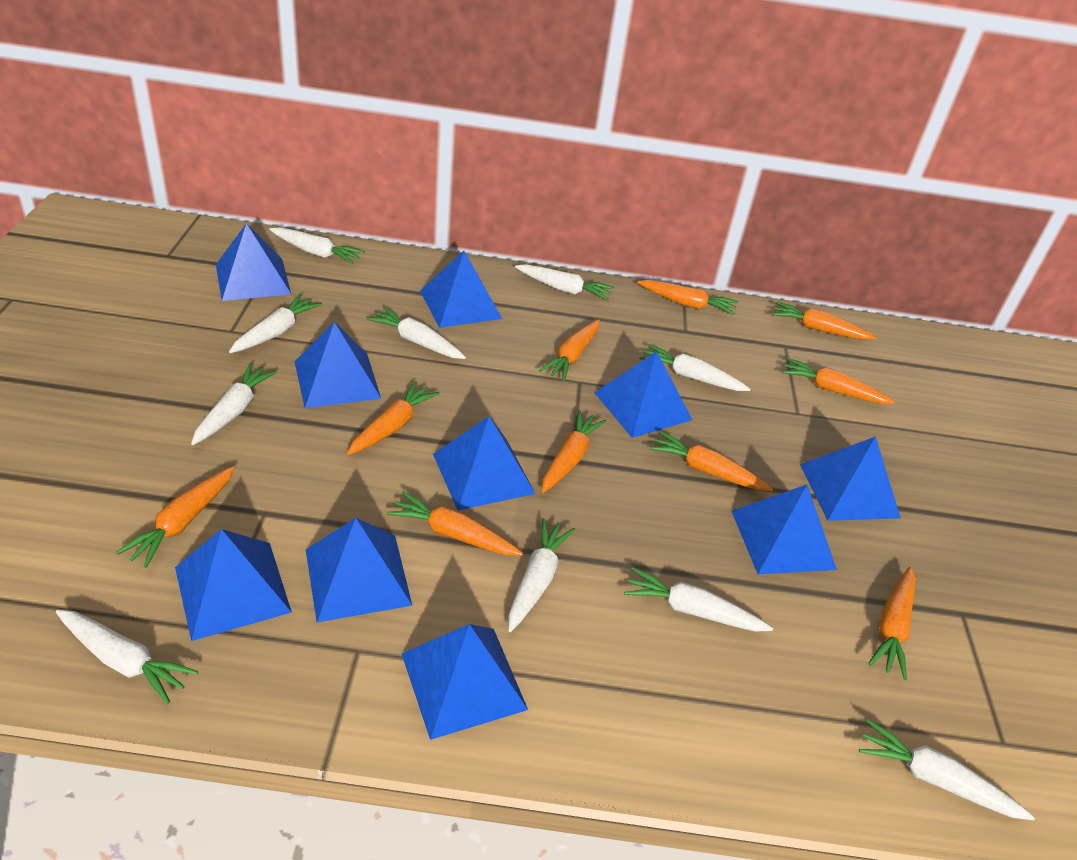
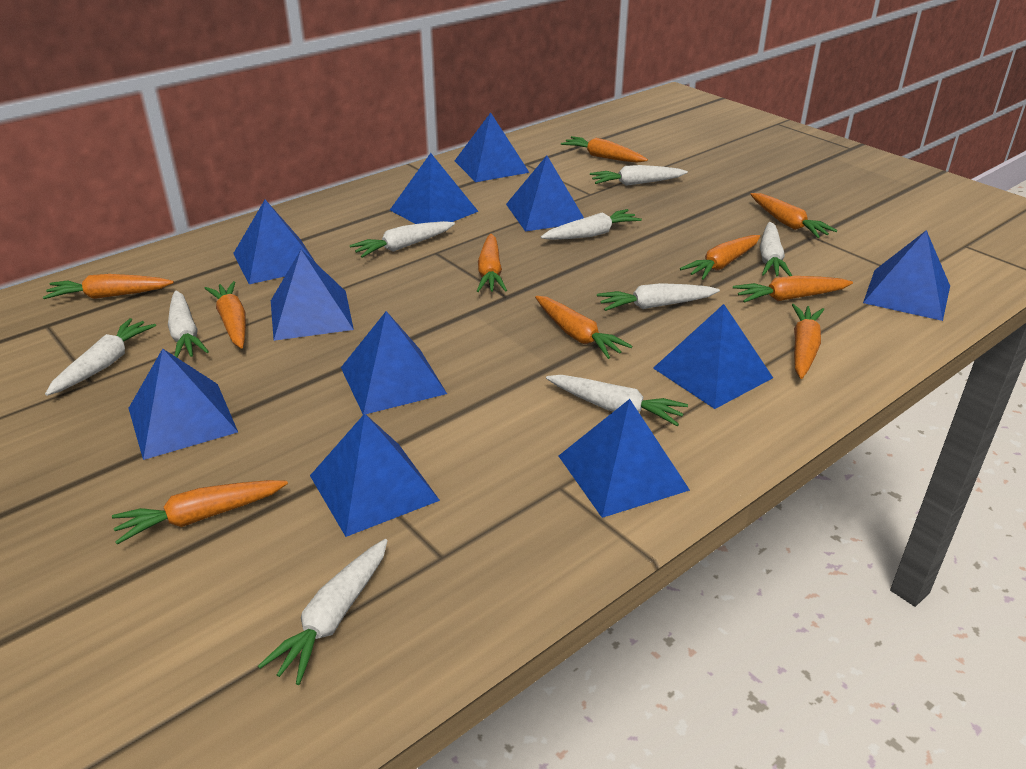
blue pyramid: 10 -> 11
white carrot: 10 -> 9

